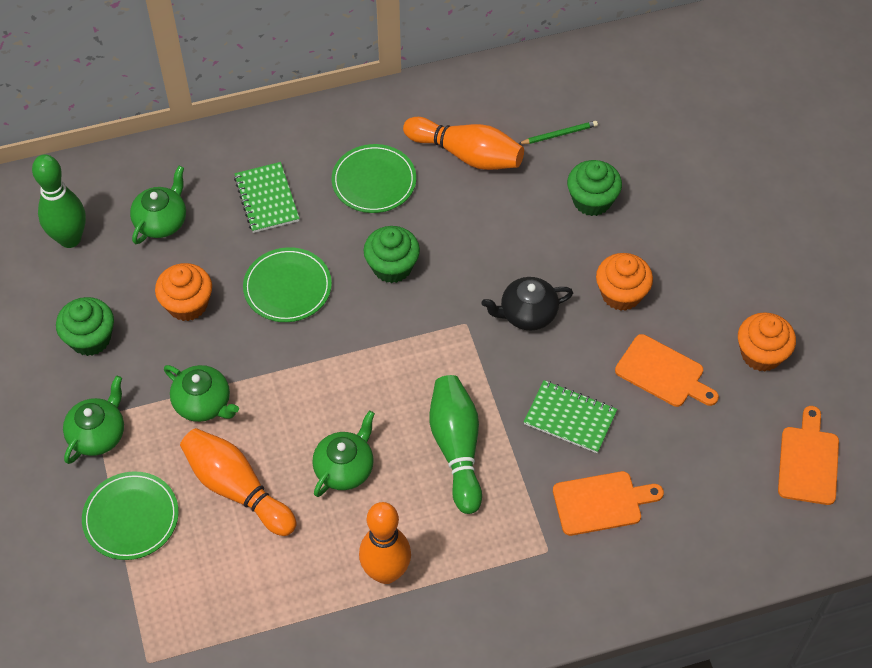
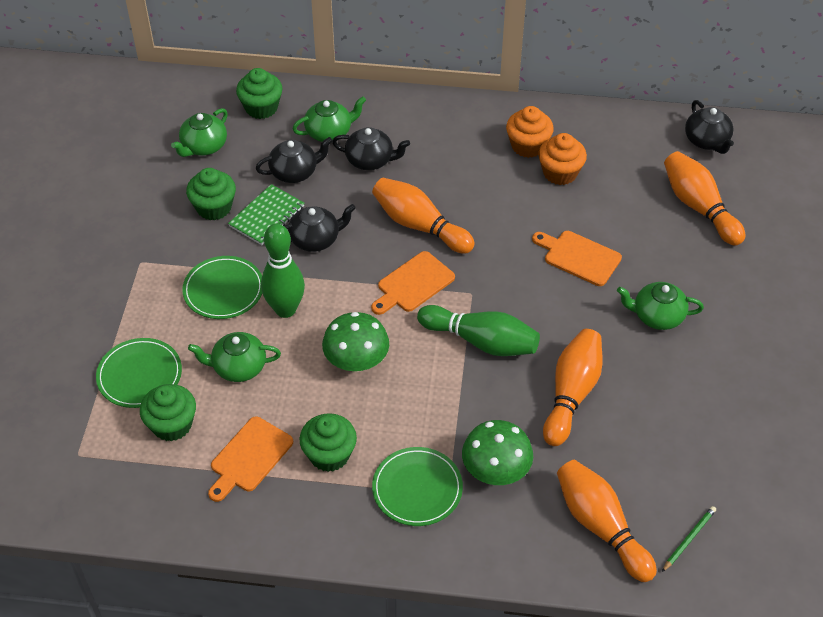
black teapot: 1 -> 4
green cupcake: 3 -> 4
green mushroom: 0 -> 2
green notebook: 2 -> 1
orange bowling pin: 3 -> 4
orange cupcake: 3 -> 2

